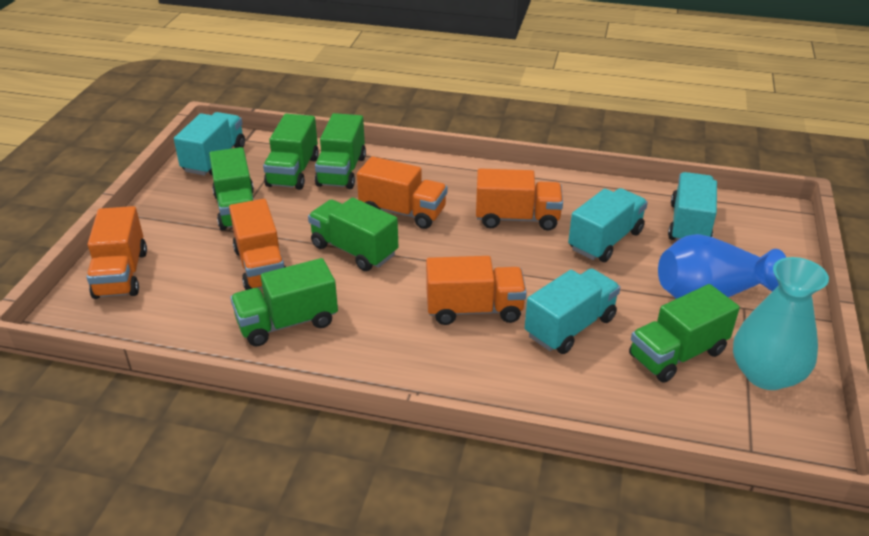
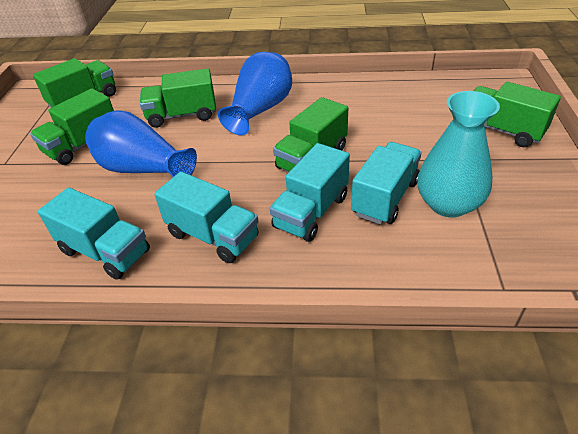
blue vase: 1 -> 2
green truck: 6 -> 5
orange truck: 5 -> 0

